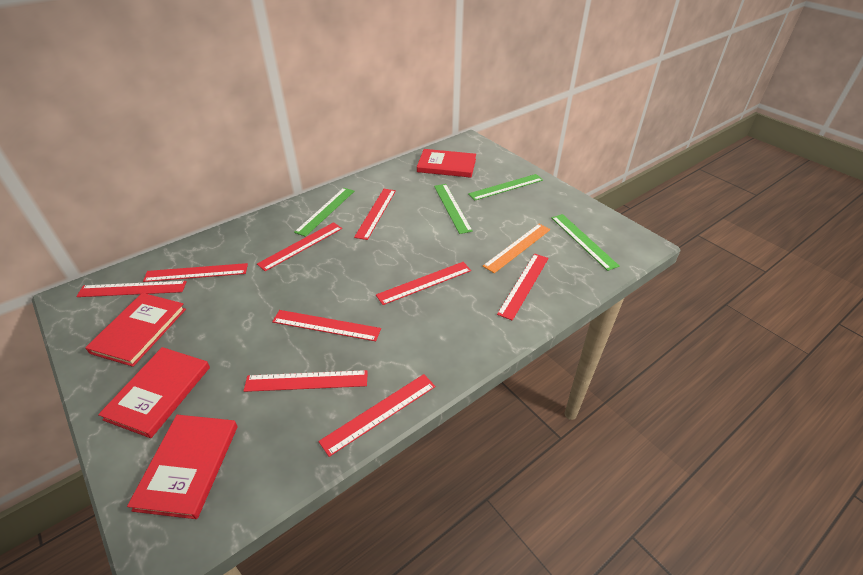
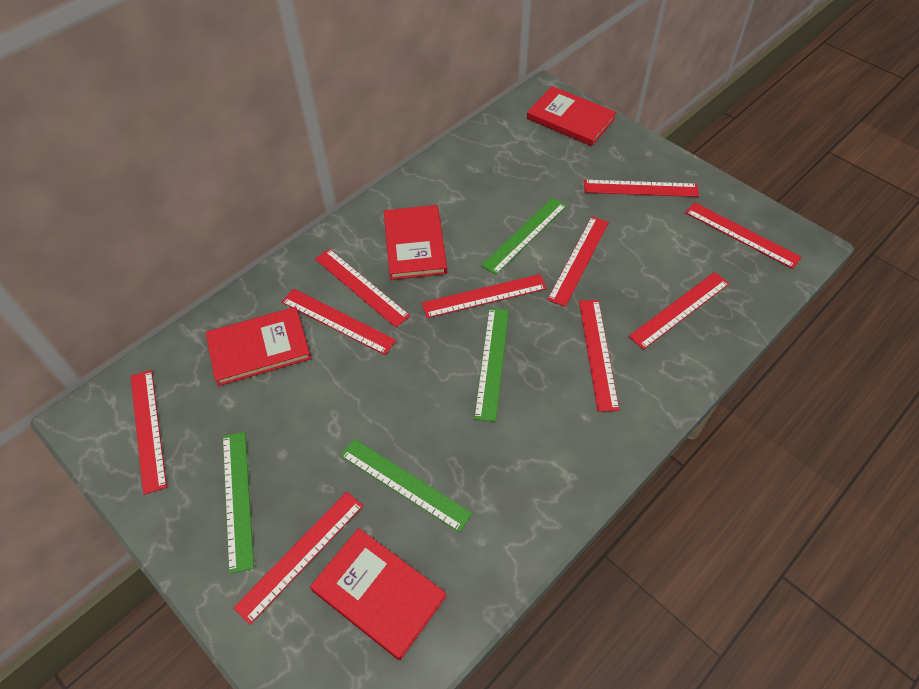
orange ruler: 1 -> 0
red ruler: 9 -> 10

